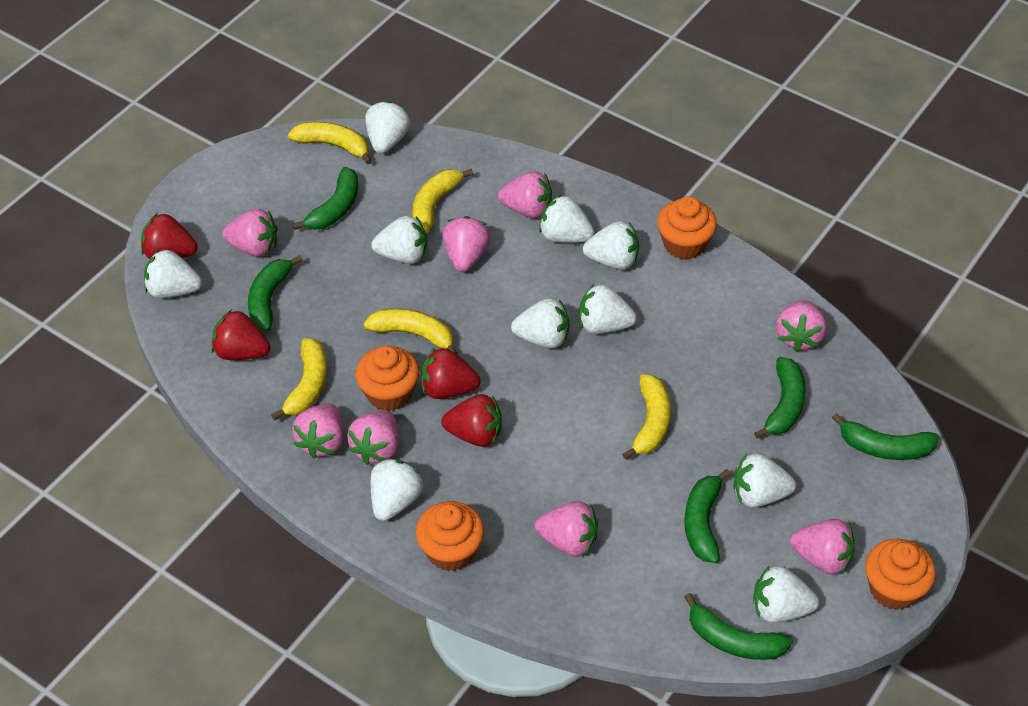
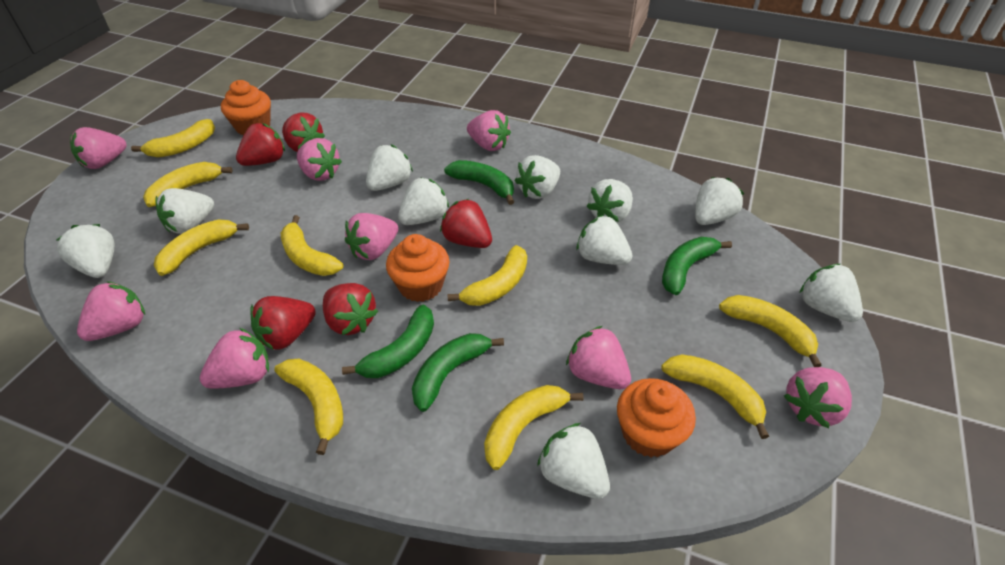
green banana: 6 -> 4
orange cupcake: 4 -> 3
red strawberry: 4 -> 5
yellow banana: 5 -> 9

